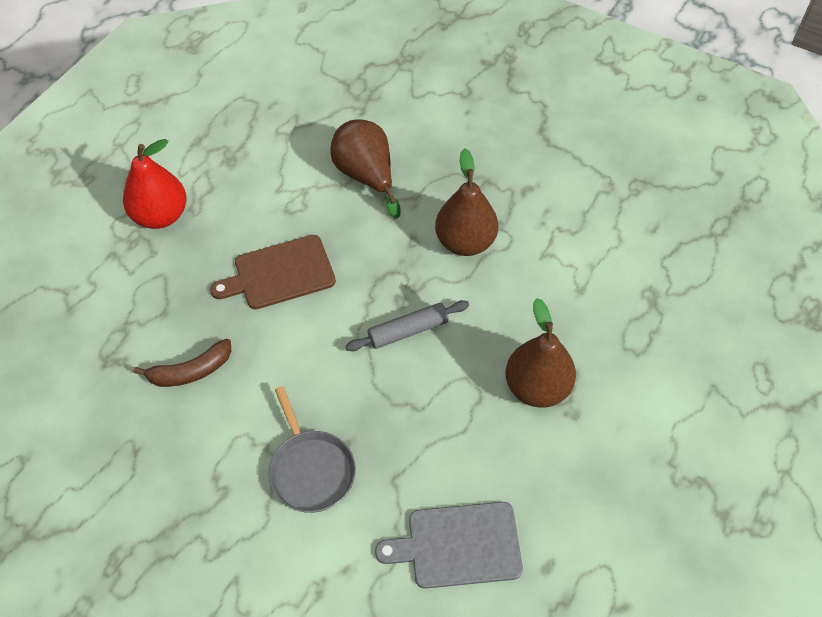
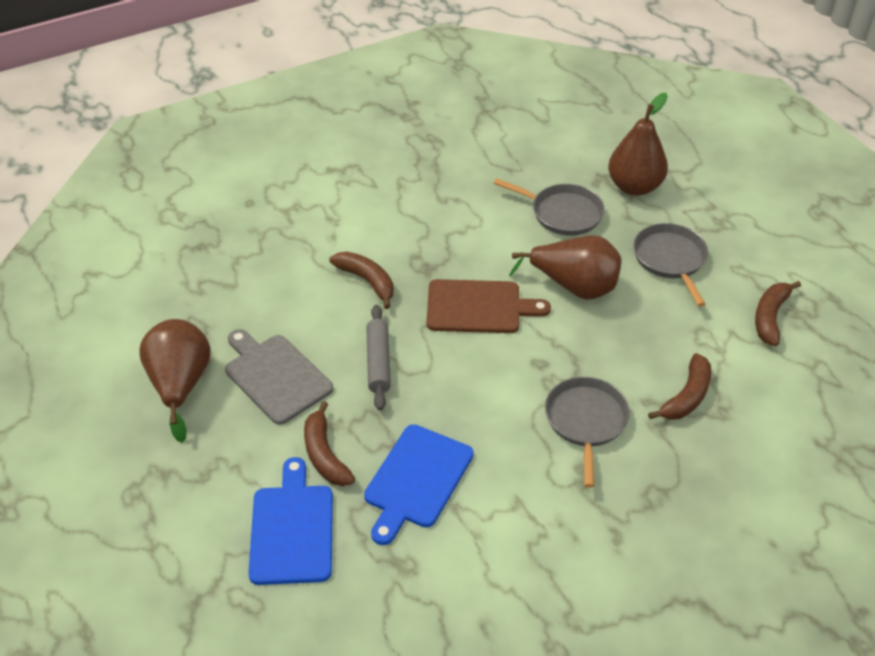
blue cutting board: 0 -> 2
brown banana: 1 -> 4
grey pan: 1 -> 3
red pear: 1 -> 0

